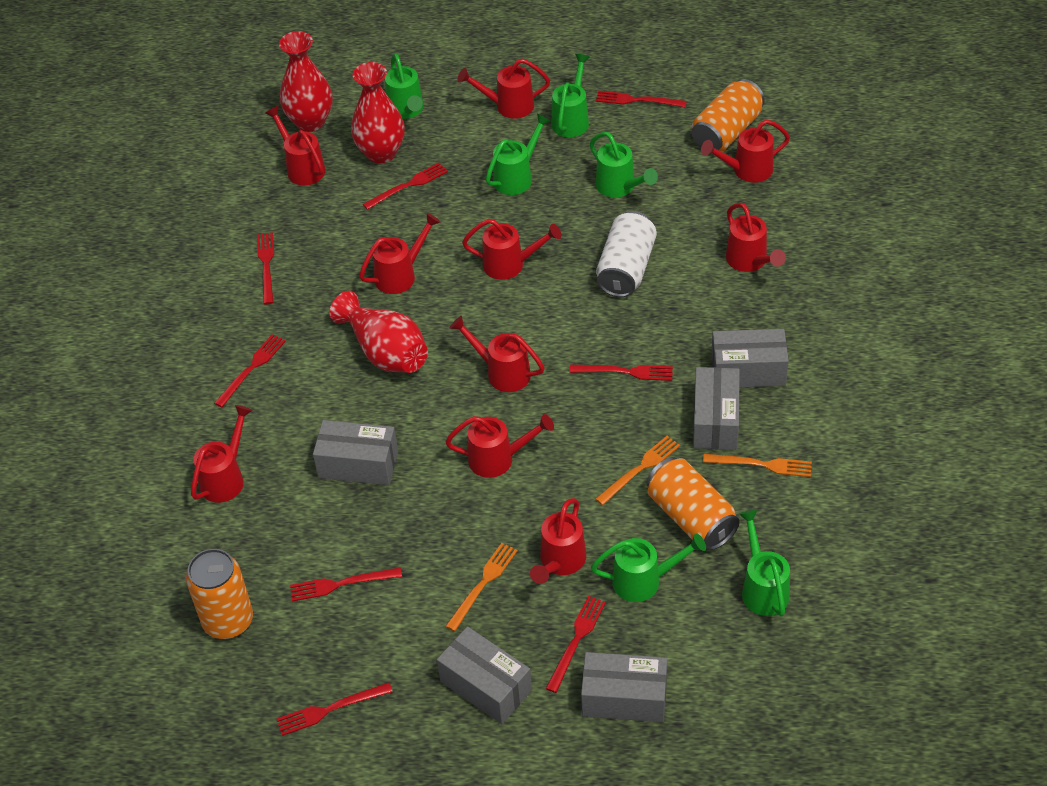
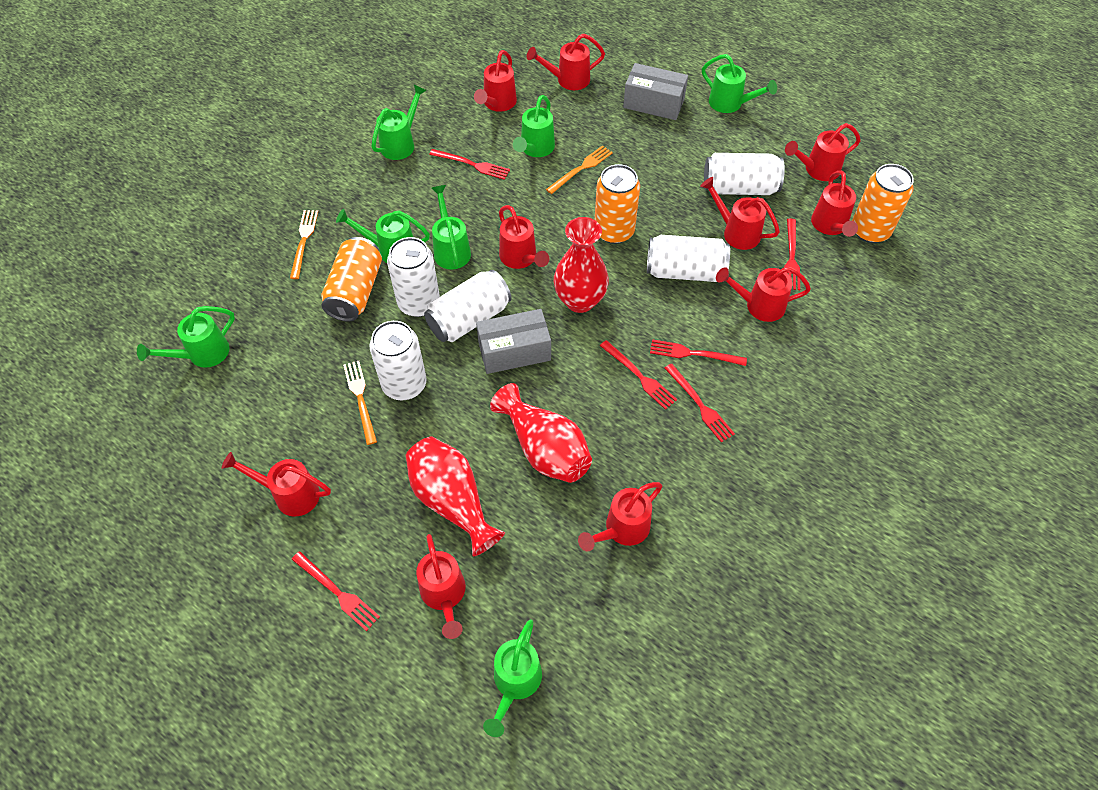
green watering can: 6 -> 7
grey box: 5 -> 2
red fork: 8 -> 6
white can: 1 -> 5

